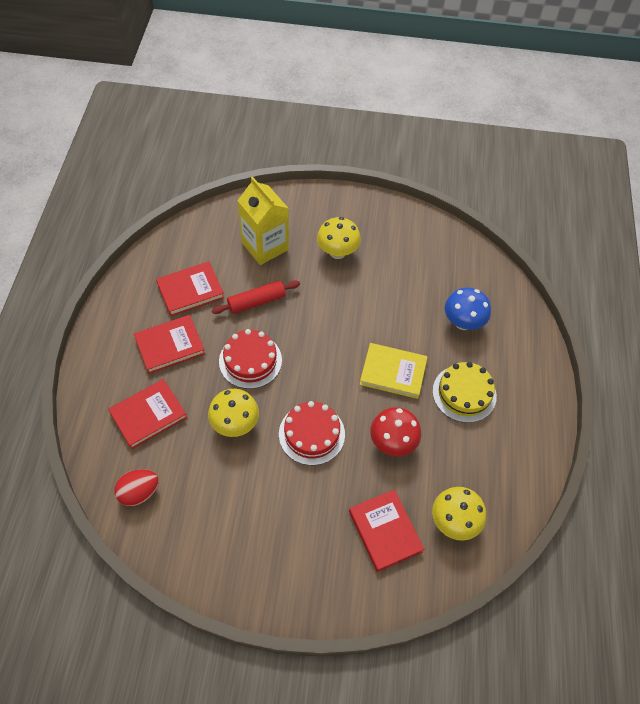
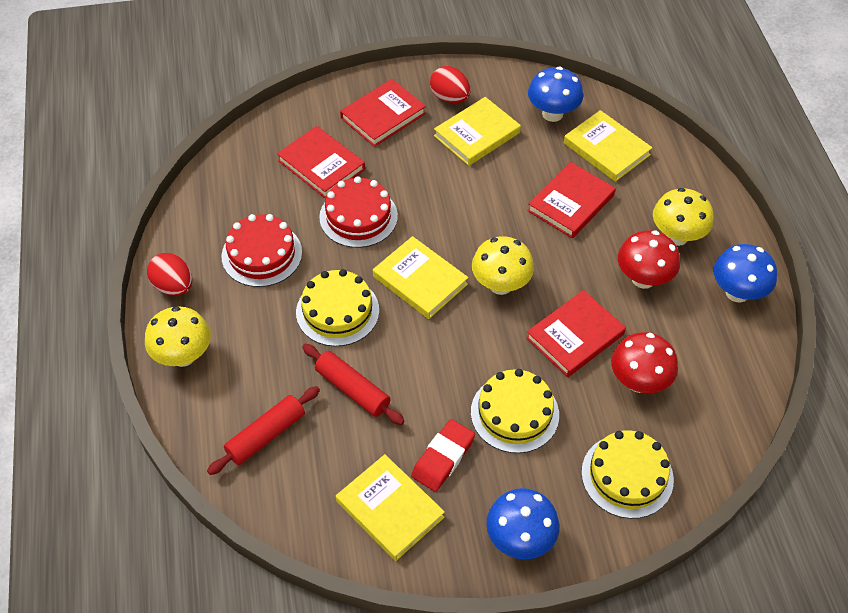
blue mushroom: 1 -> 3
red egg: 1 -> 2
red eraser: 0 -> 1
red mushroom: 1 -> 2
red rolling pin: 1 -> 2
yellow book: 1 -> 4
yellow cake: 1 -> 3
yellow carton: 1 -> 0

